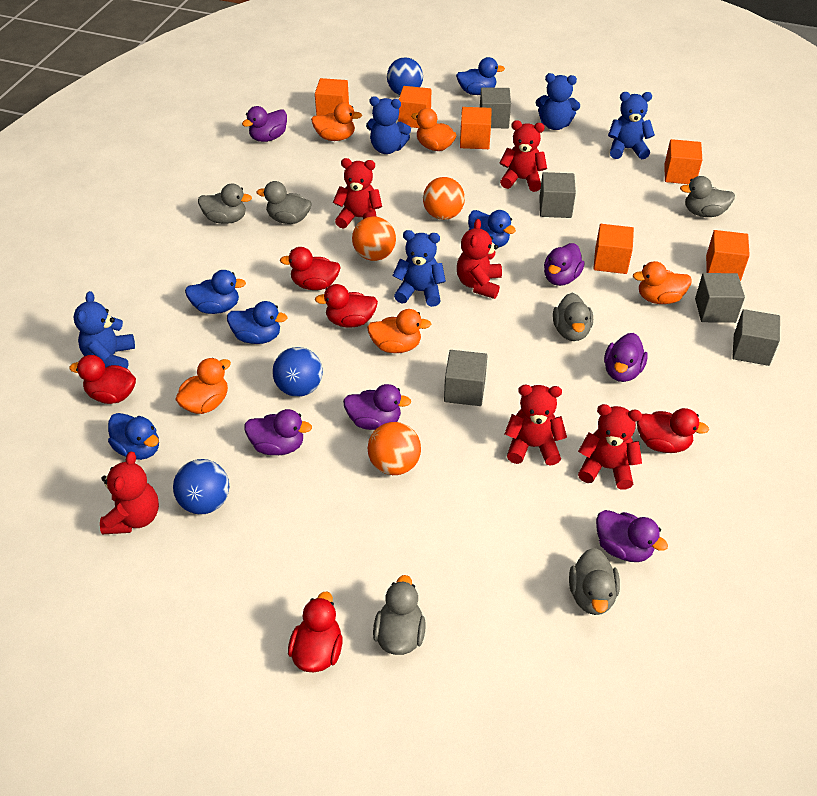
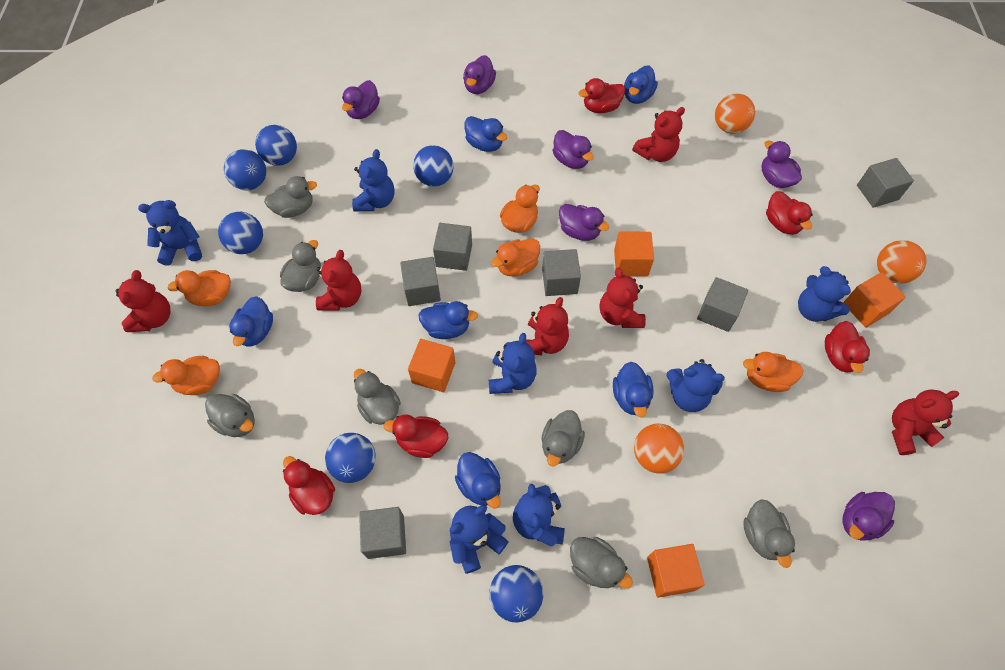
blue ball: 3 -> 6
blue duck: 5 -> 6
blue teddy bear: 5 -> 7
grey cube: 5 -> 6
grey duck: 6 -> 7
orange cube: 6 -> 4

